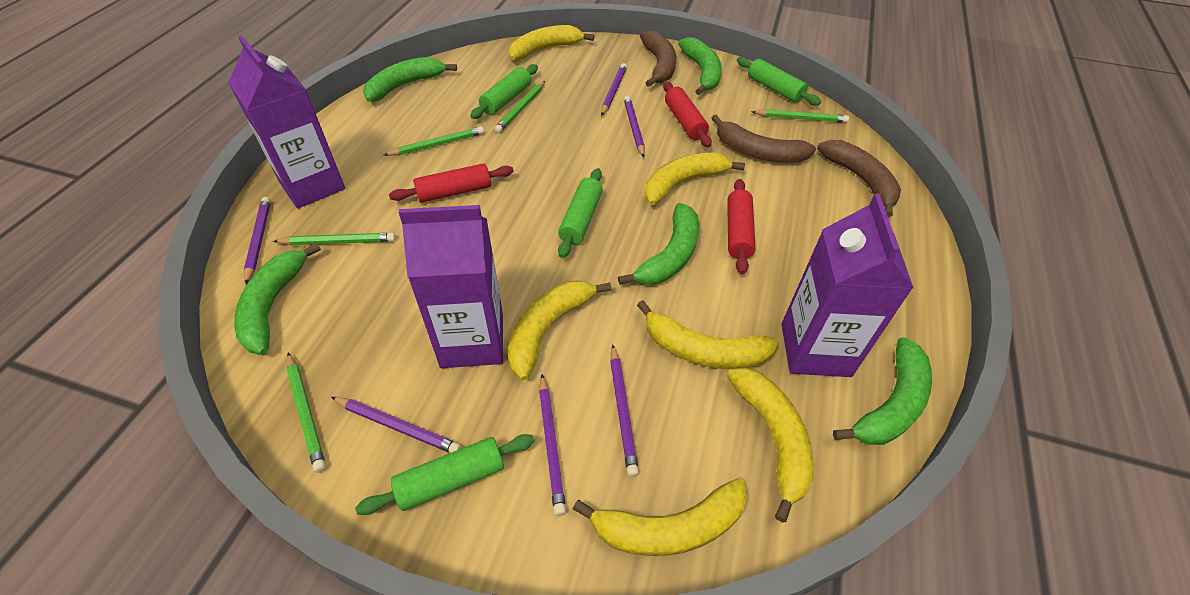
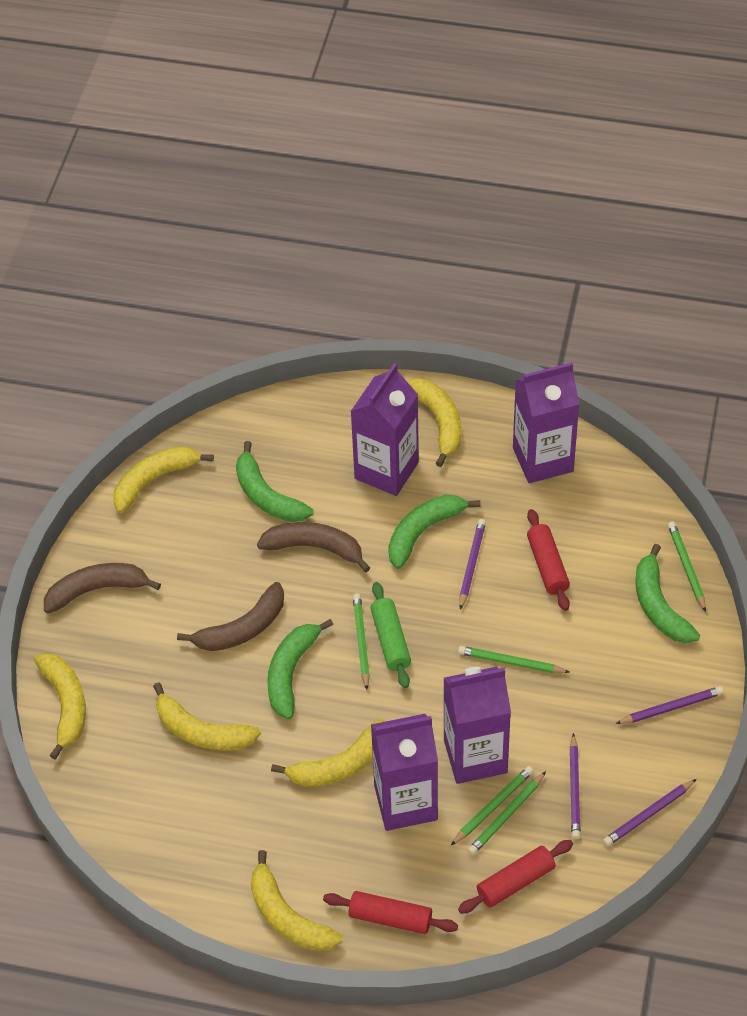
green banana: 5 -> 4
green rolling pin: 4 -> 1
purple carton: 3 -> 4
purple pencil: 6 -> 4

